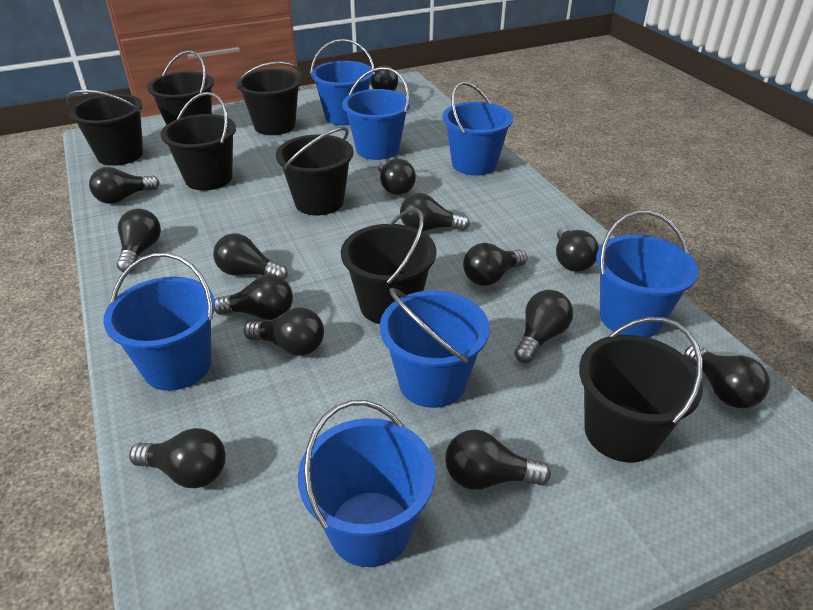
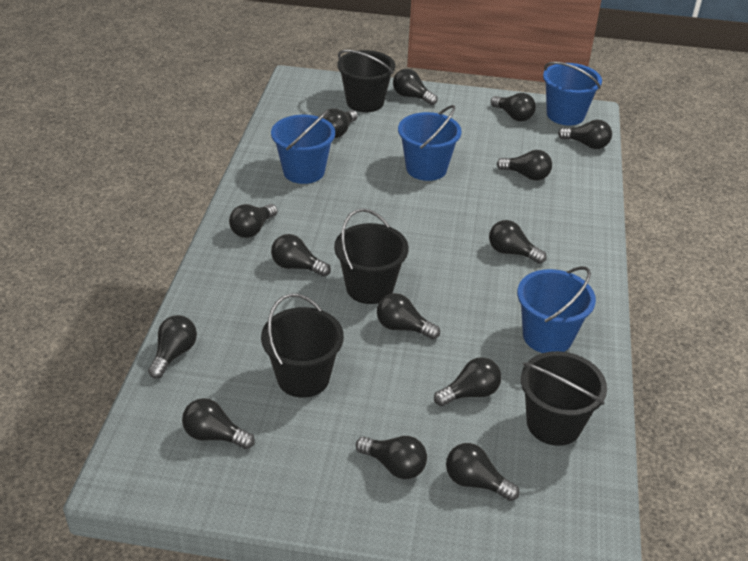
black bucket: 7 -> 4
blue bucket: 7 -> 4

